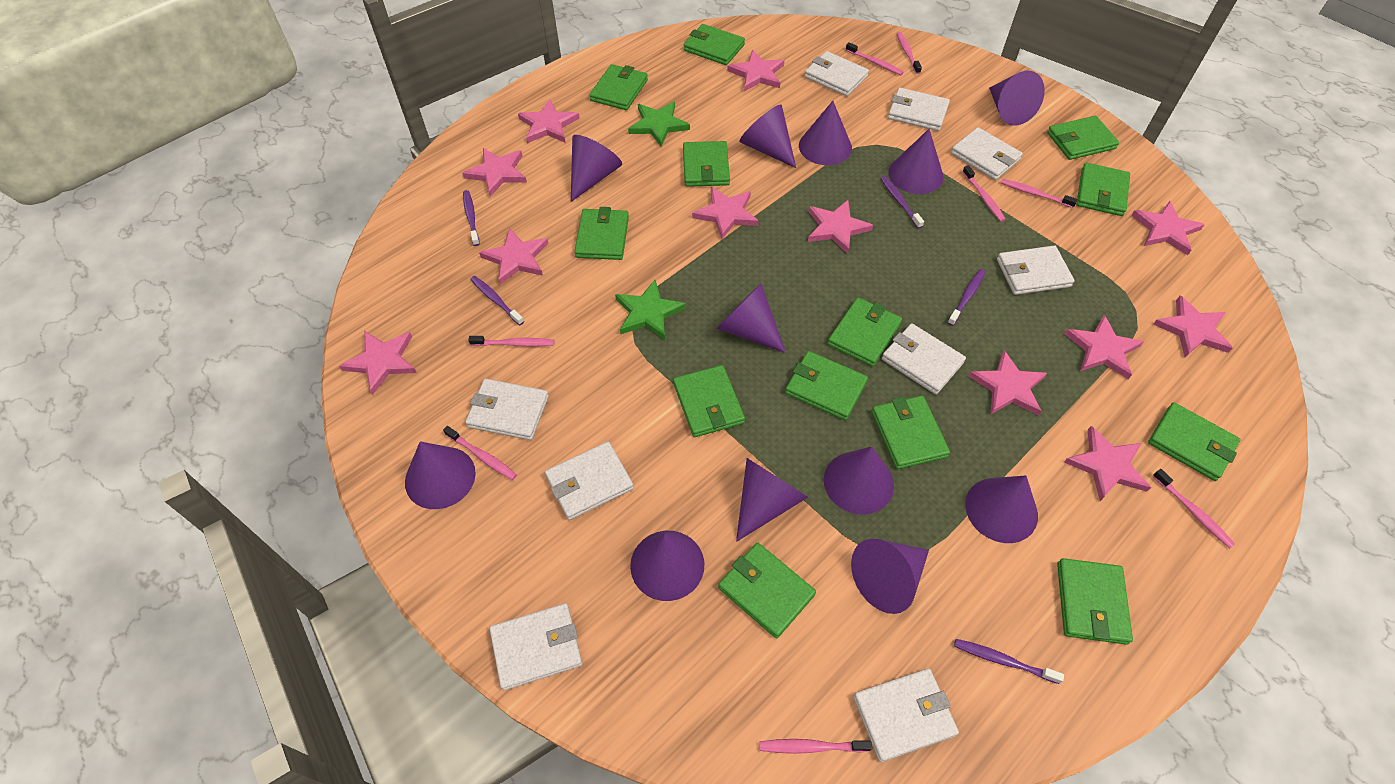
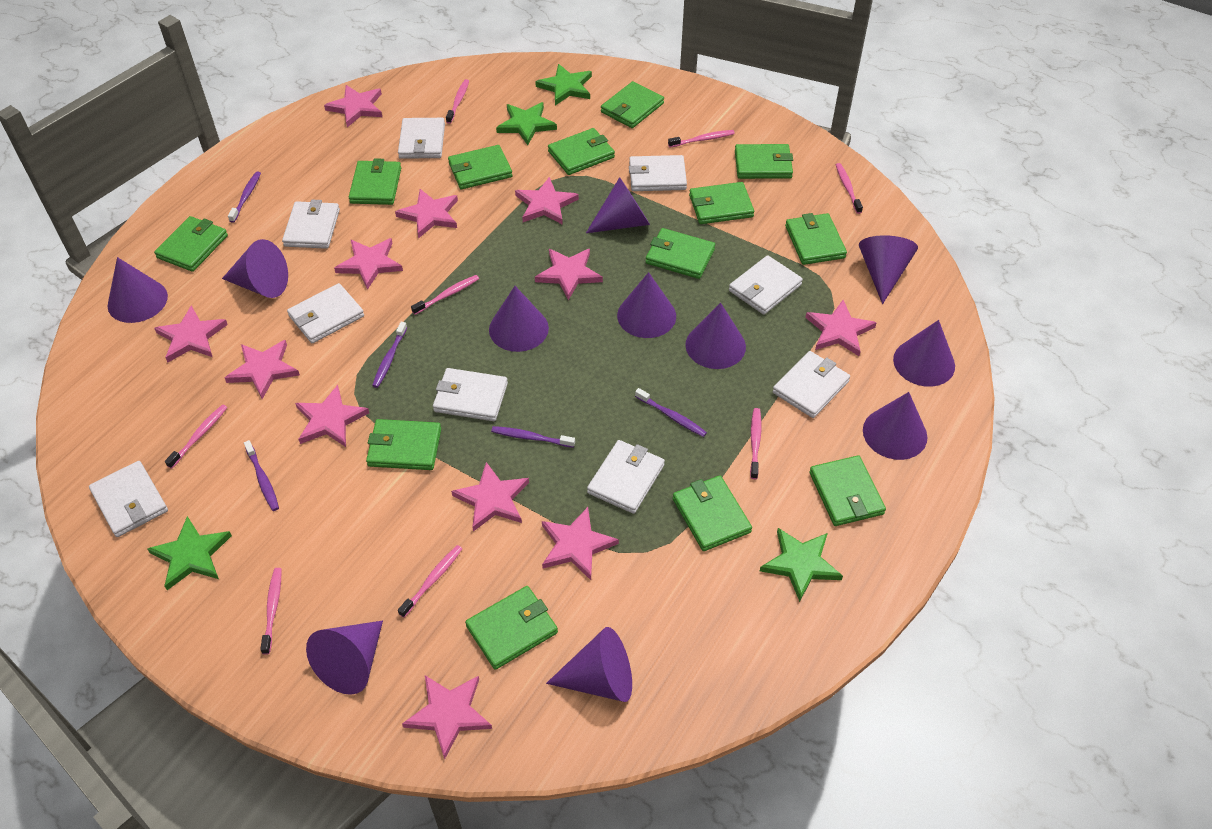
green star: 2 -> 4
purple cone: 12 -> 11

